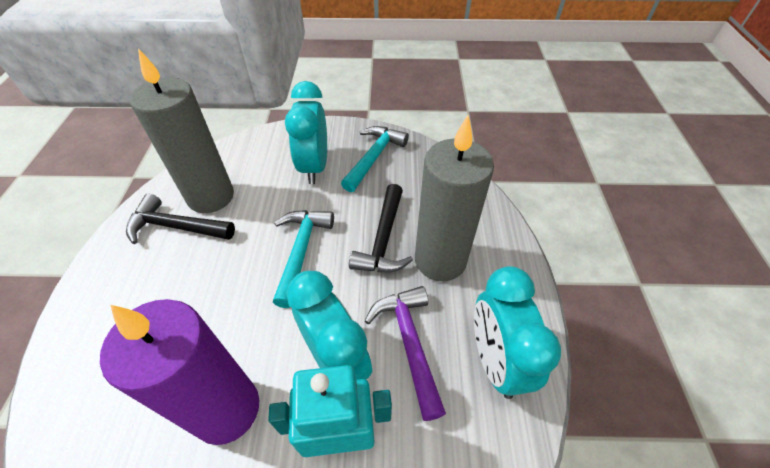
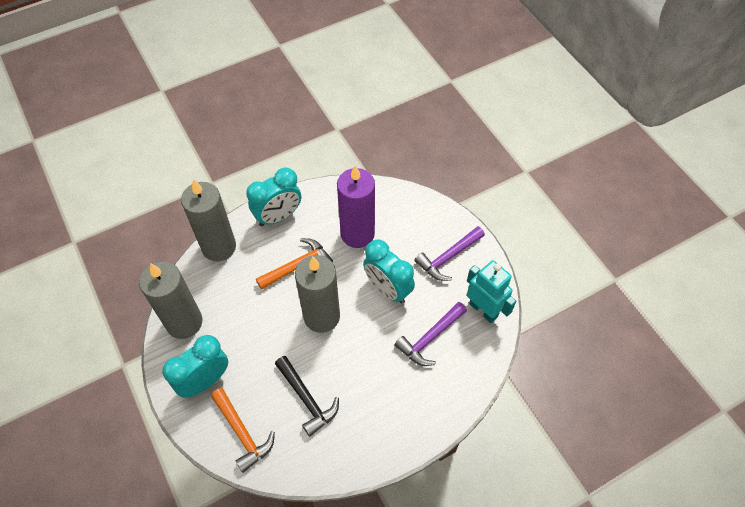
black hammer: 2 -> 1
grey candle: 2 -> 3
orange hammer: 0 -> 2
purple hammer: 1 -> 2
turquoise hammer: 2 -> 0

